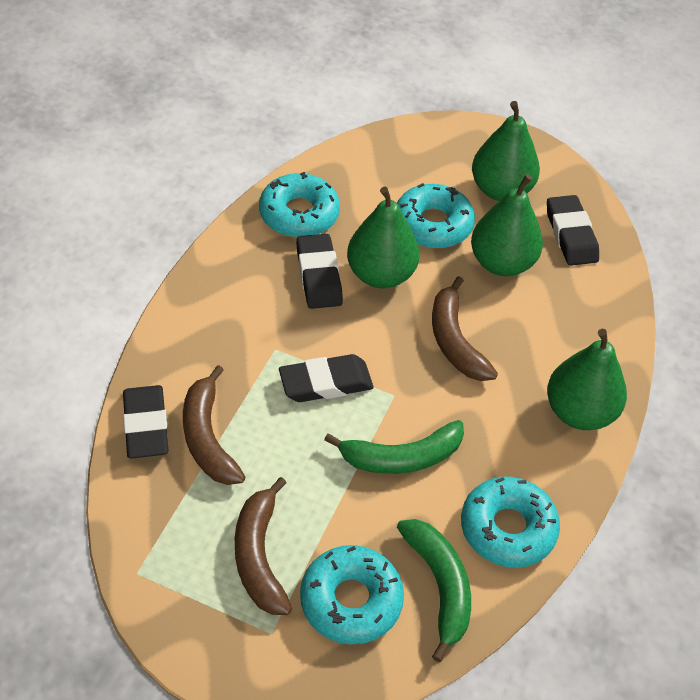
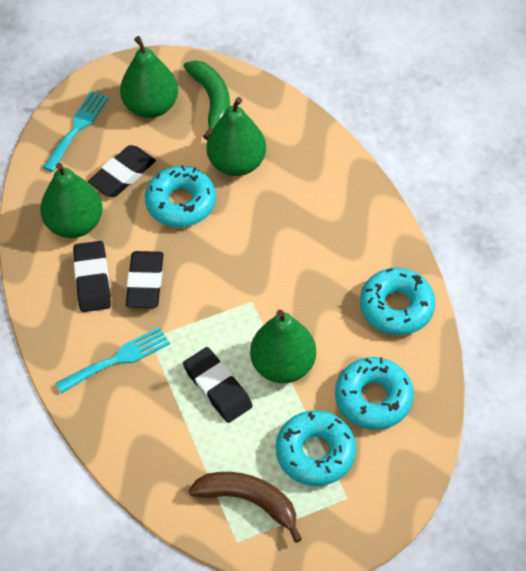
brown banana: 3 -> 1
green banana: 2 -> 1
turquoise fork: 0 -> 2

